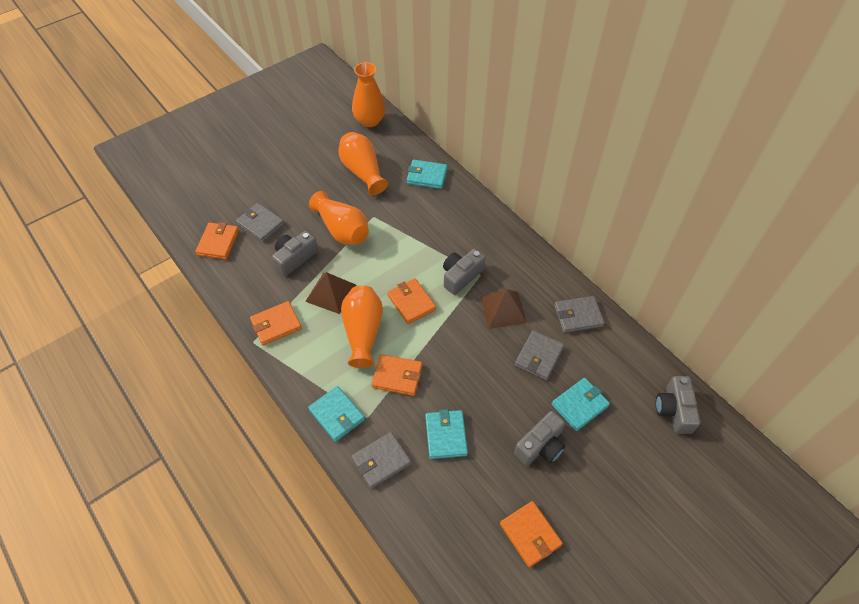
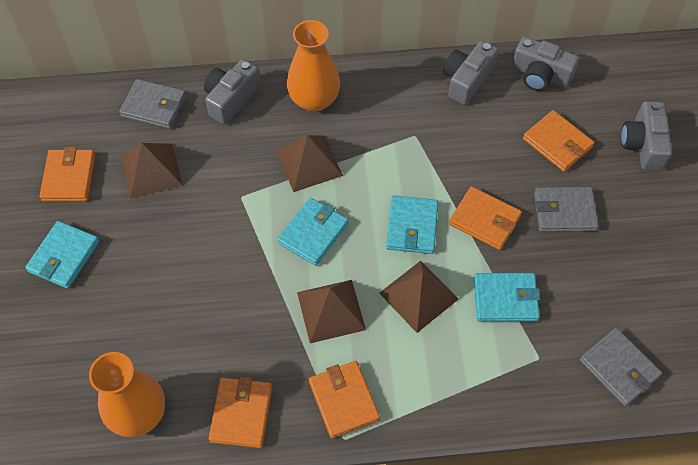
brown pyramid: 2 -> 4
grey wallet: 4 -> 3
orange vase: 4 -> 2

